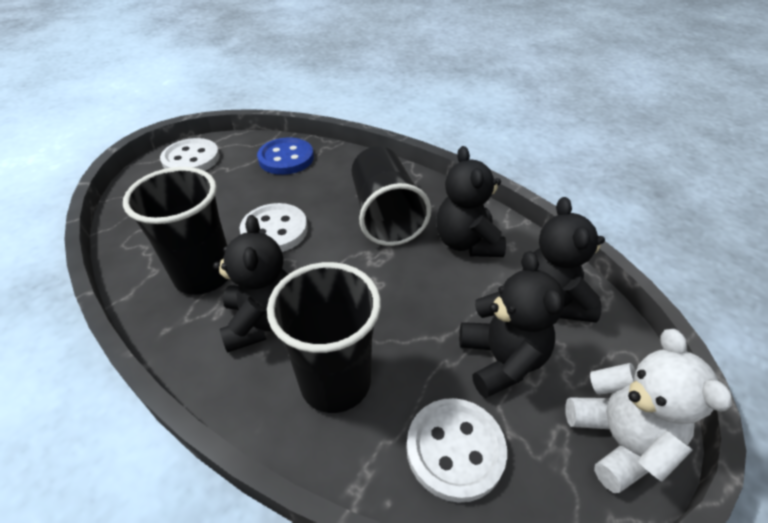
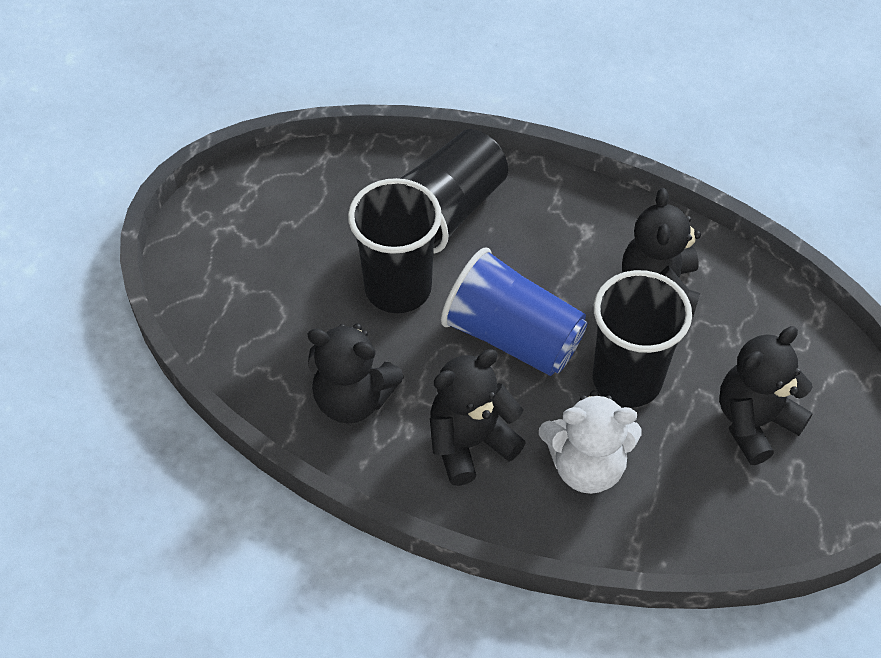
blue button: 1 -> 0
blue cup: 0 -> 1
white button: 3 -> 0

